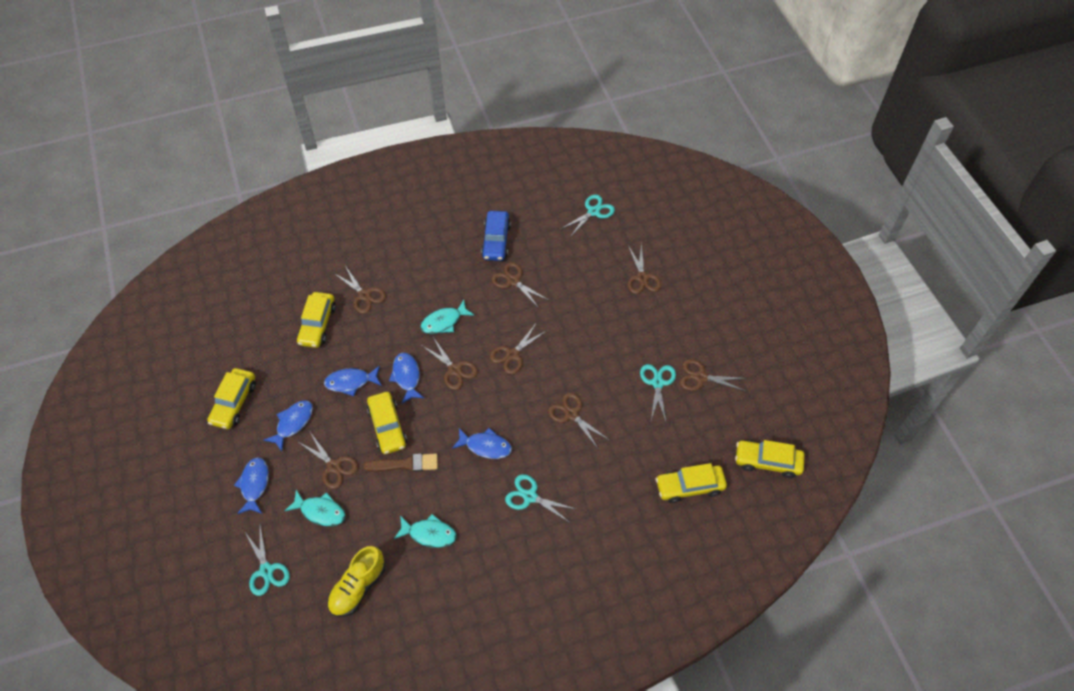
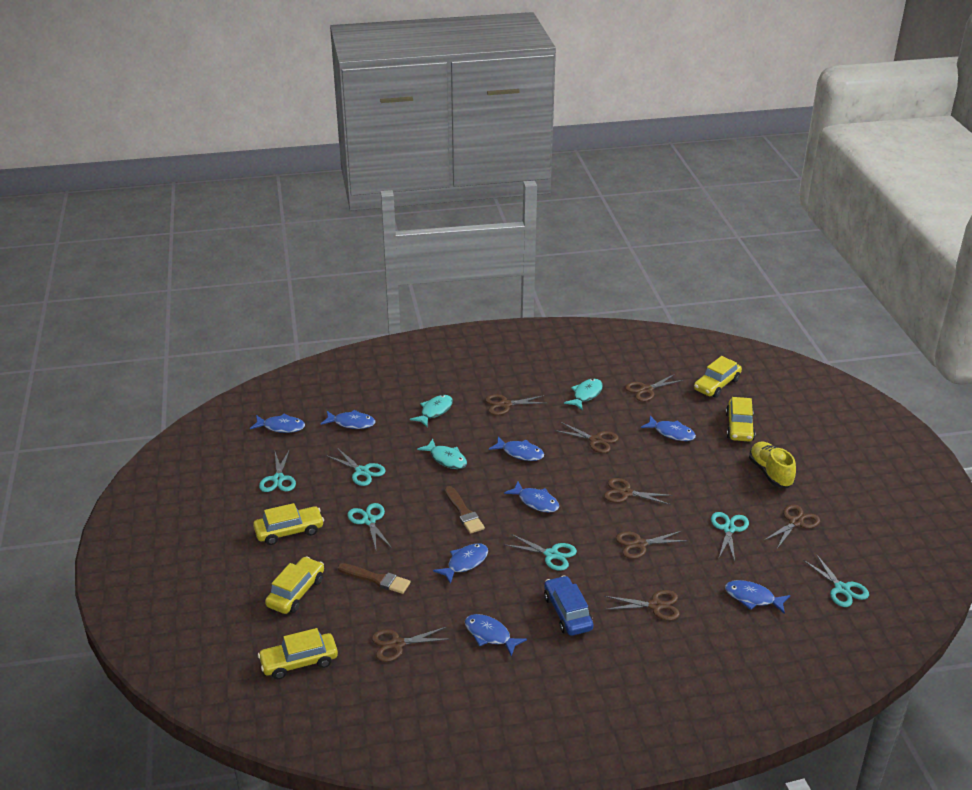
blue fish: 5 -> 8
brown brush: 1 -> 2
turquoise scissors: 4 -> 6

